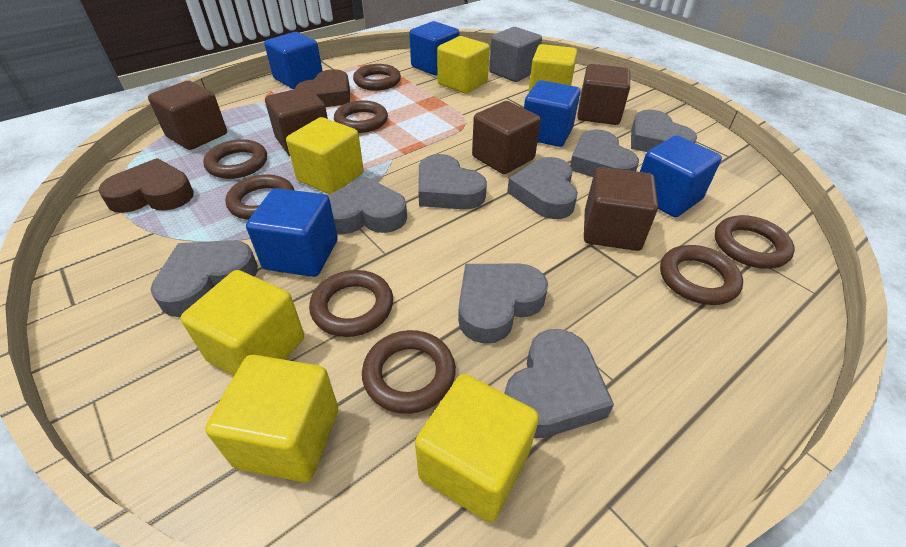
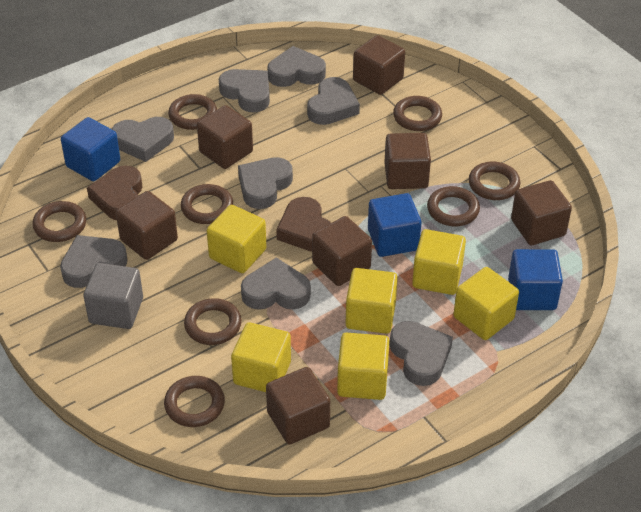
blue cube: 5 -> 3
brown cube: 5 -> 7

